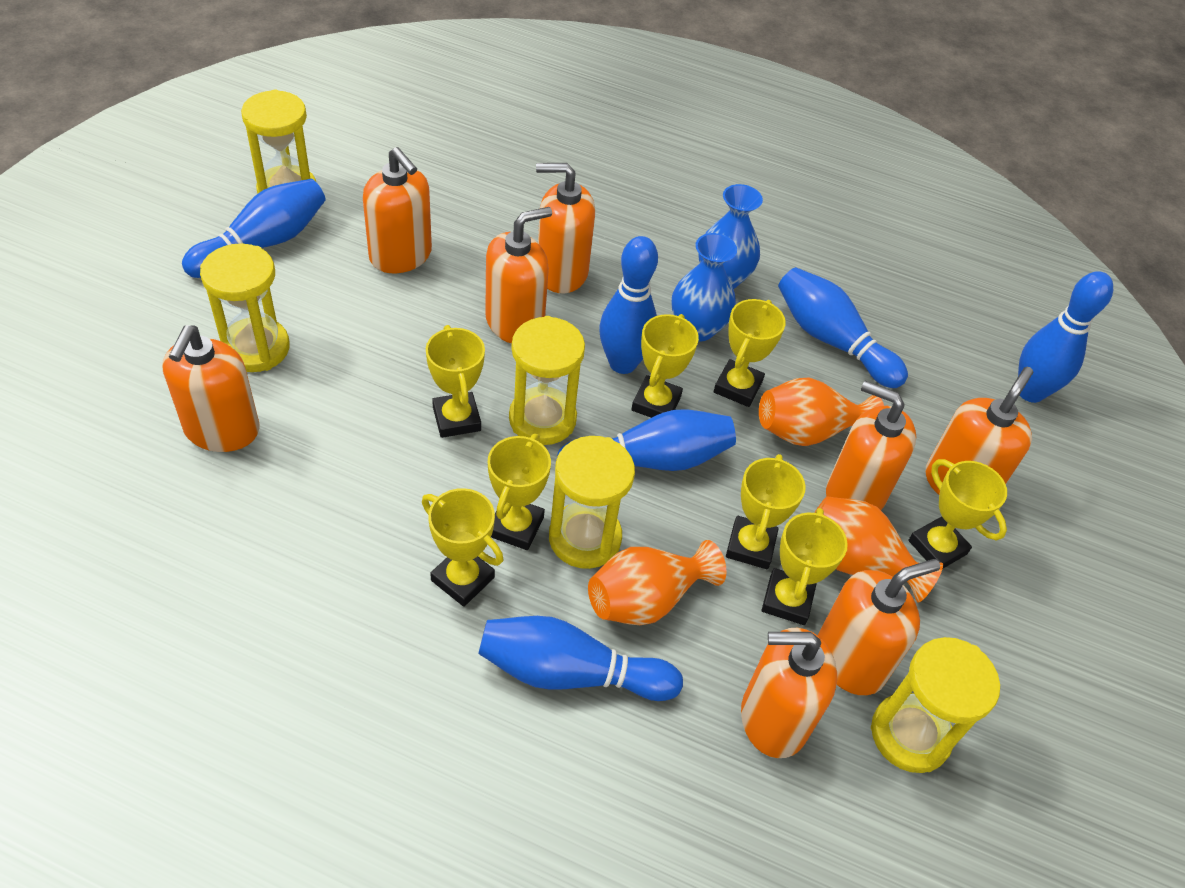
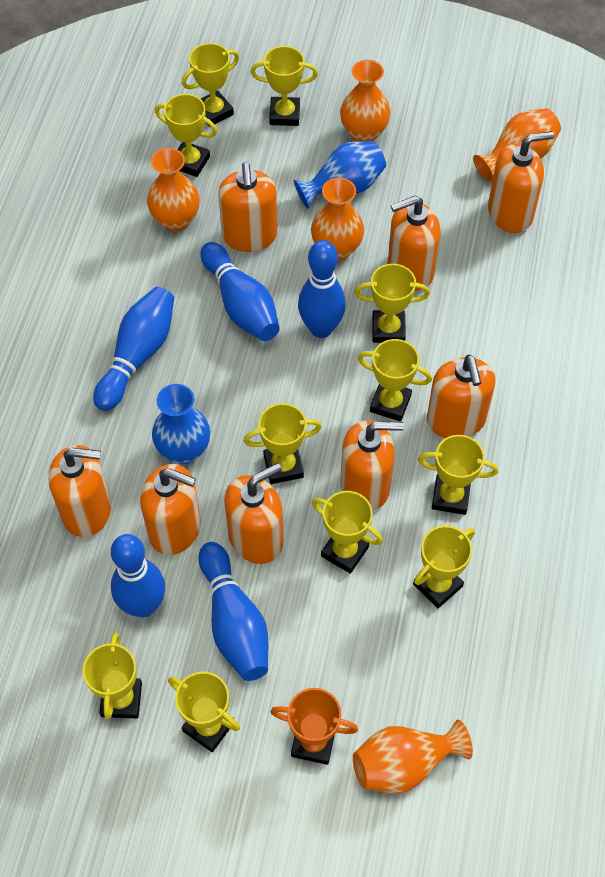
blue bowling pin: 6 -> 5
orange trophy: 0 -> 1
orange vase: 3 -> 5
yellow hourglass: 5 -> 0
yellow trophy: 8 -> 11

